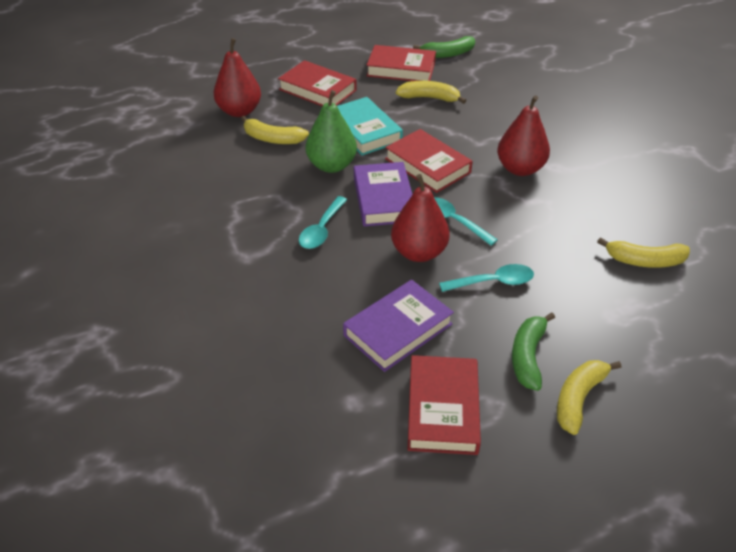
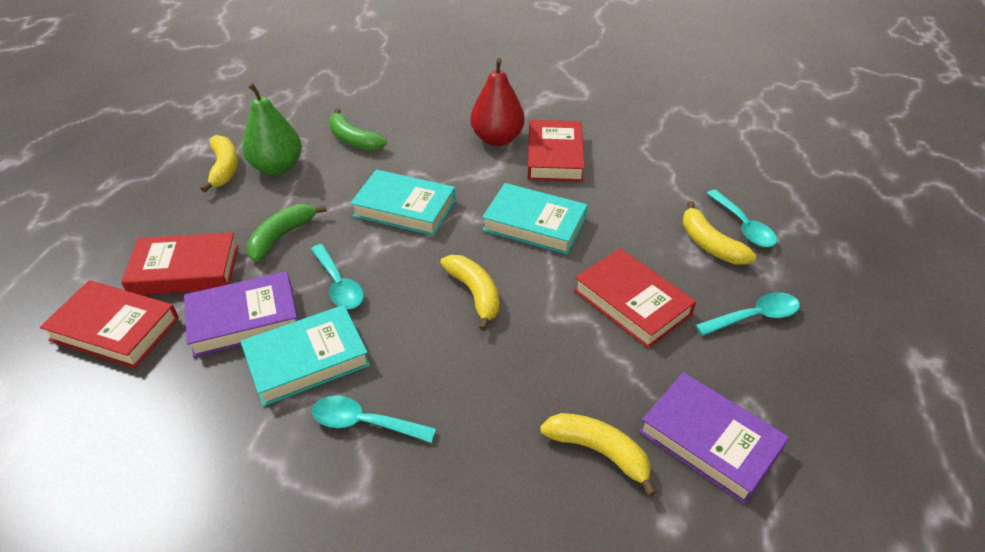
red pear: 3 -> 1
turquoise book: 1 -> 3
turquoise spoon: 3 -> 4

